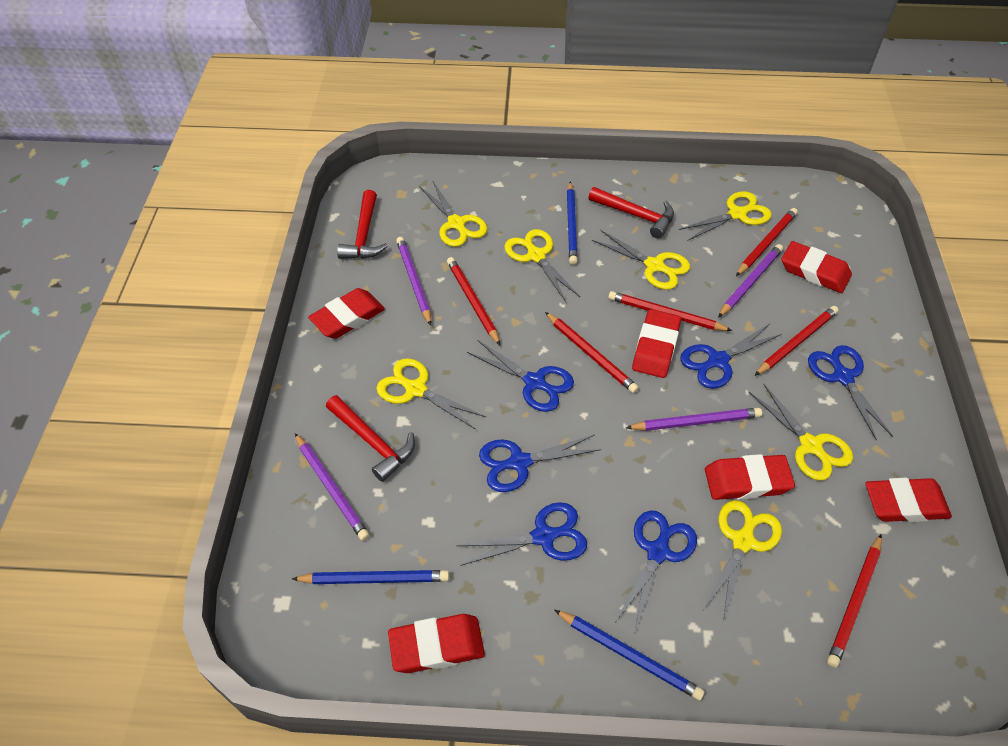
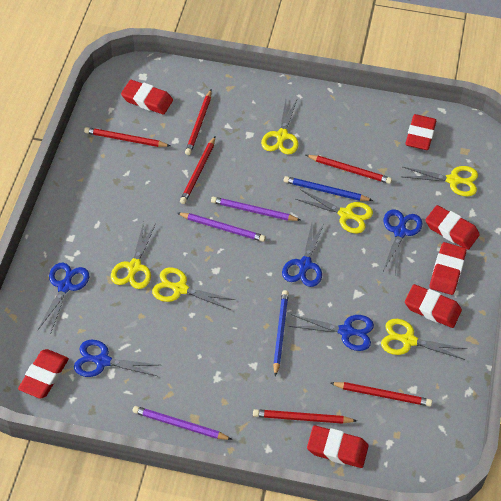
blue pencil: 3 -> 2
blue scissors: 6 -> 5
purple pencil: 4 -> 3
red eraser: 6 -> 7
red hammer: 3 -> 0
yellow scissors: 7 -> 6

